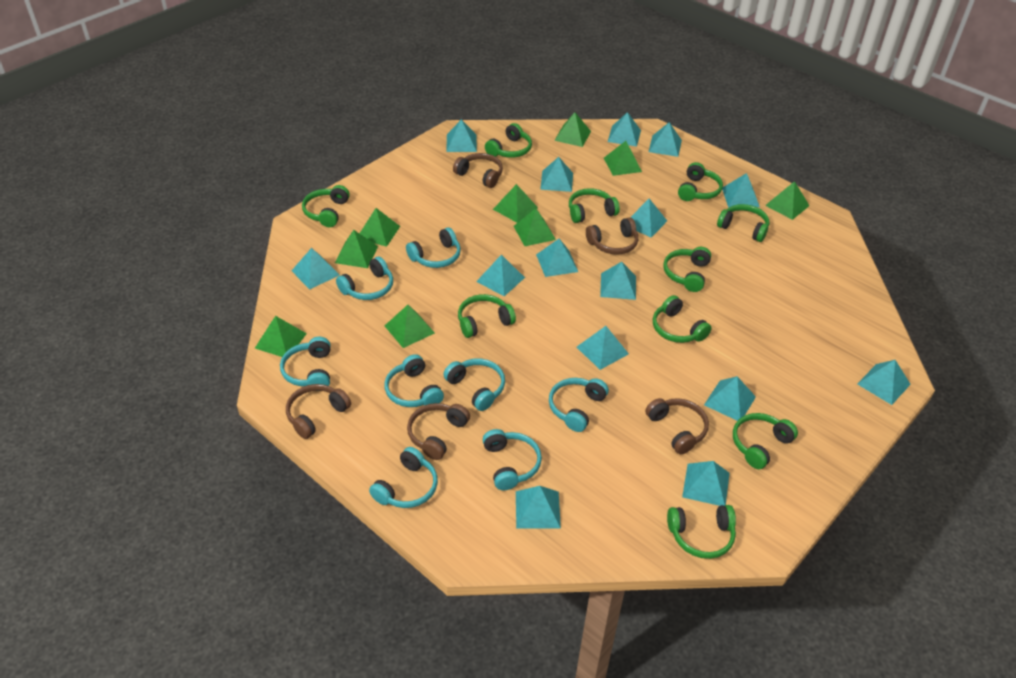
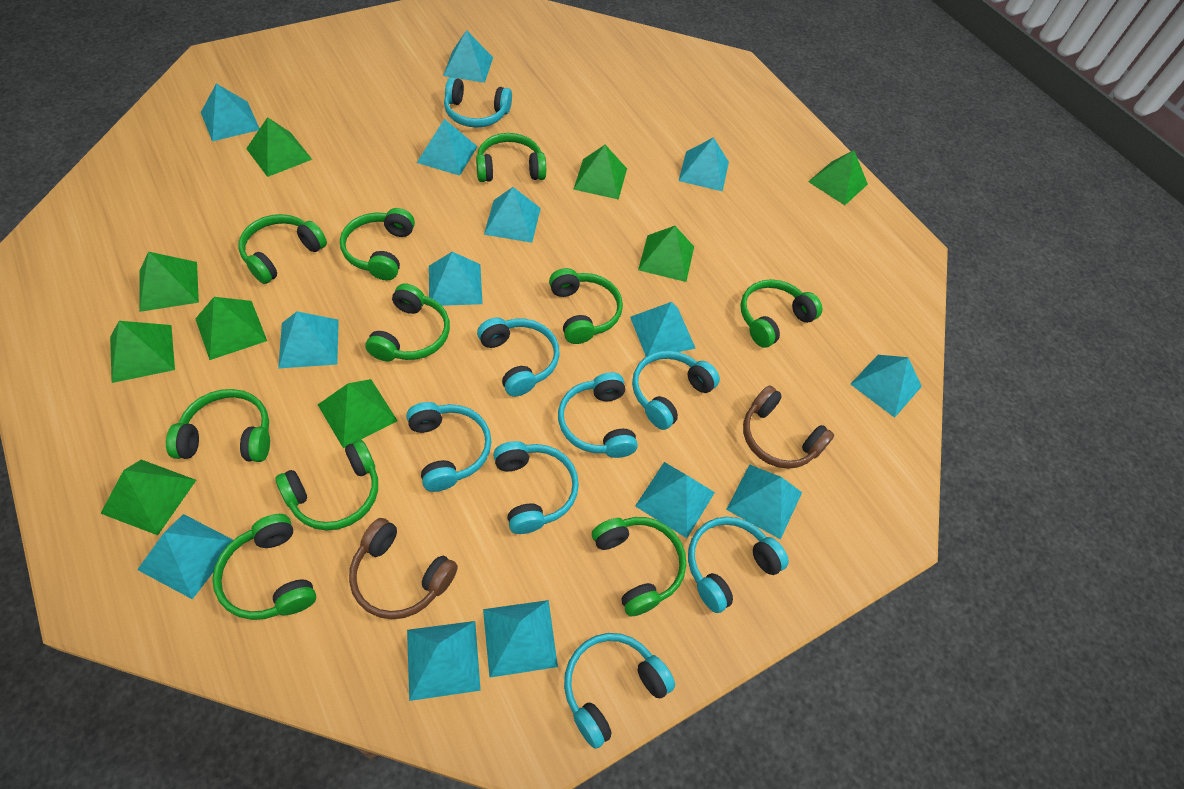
brown headphones: 5 -> 2
turquoise pyramid: 15 -> 14

